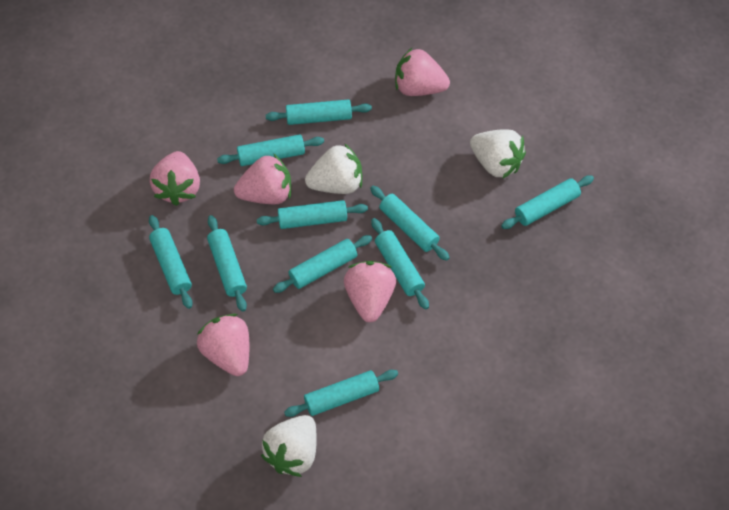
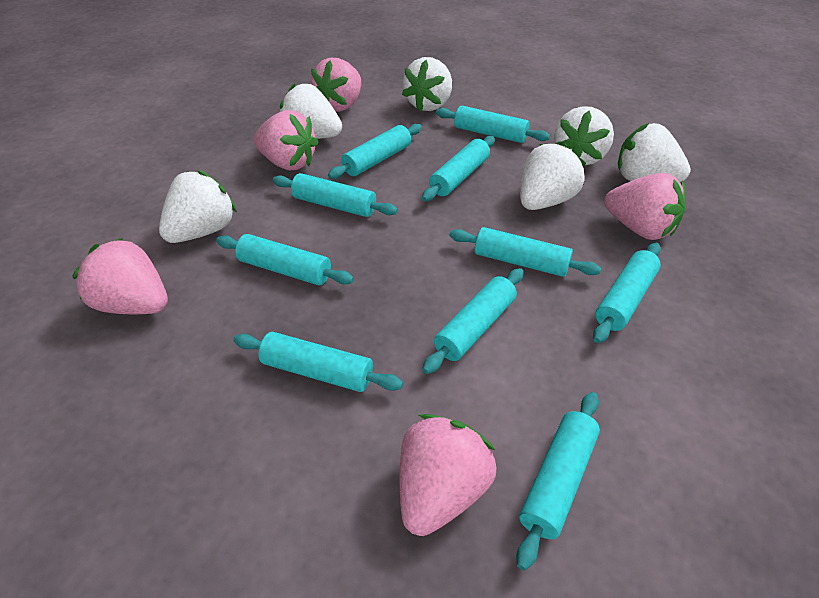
white strawberry: 3 -> 6

